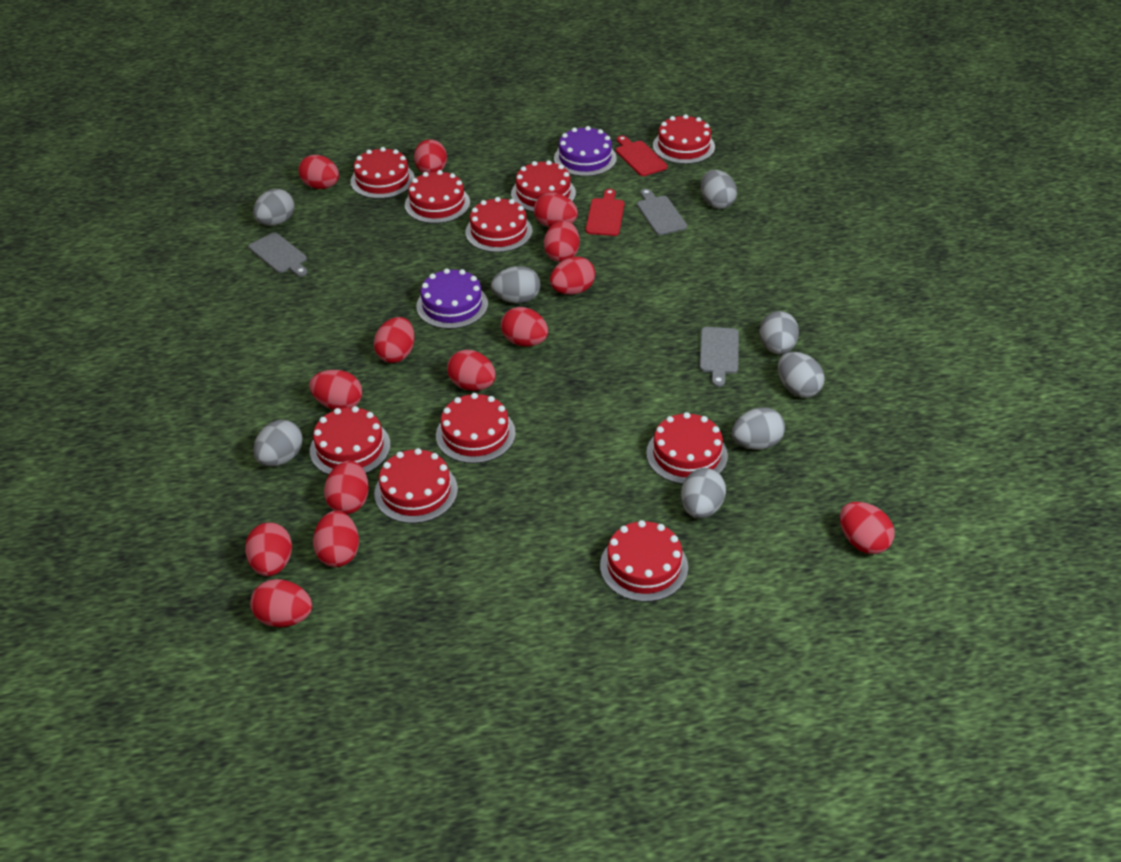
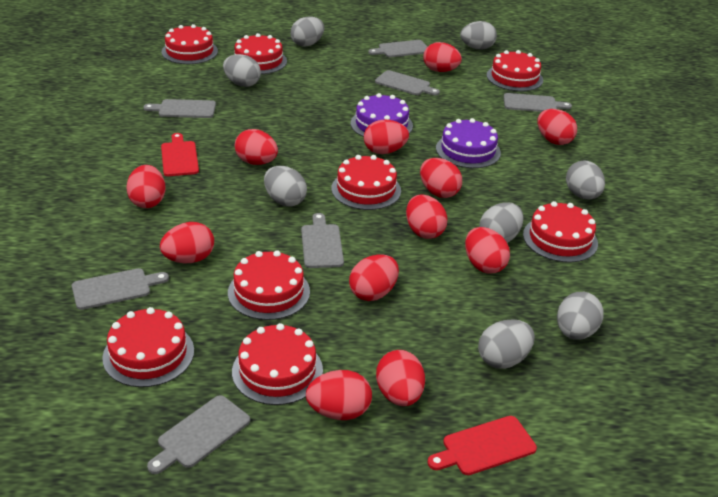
grey cutting board: 3 -> 7
red cake: 10 -> 8
red egg: 14 -> 12

